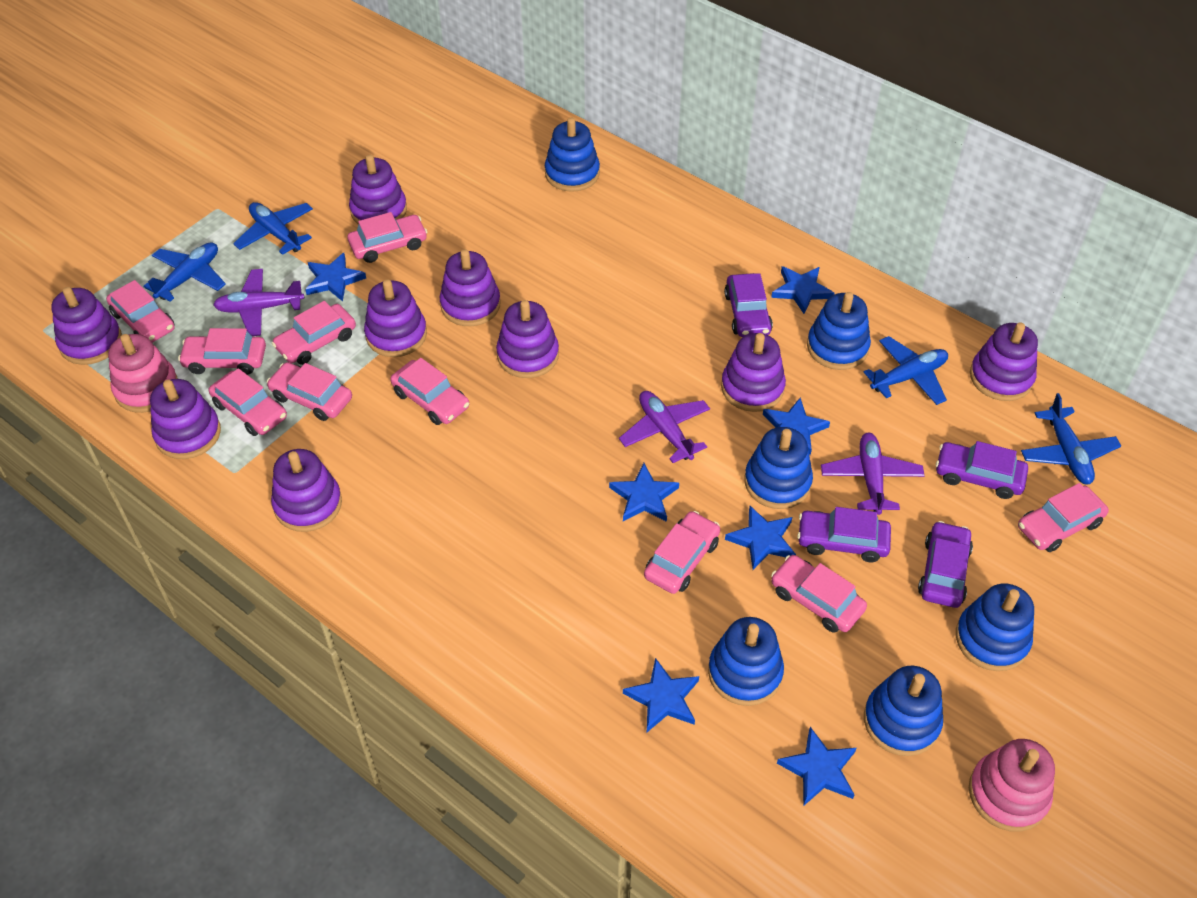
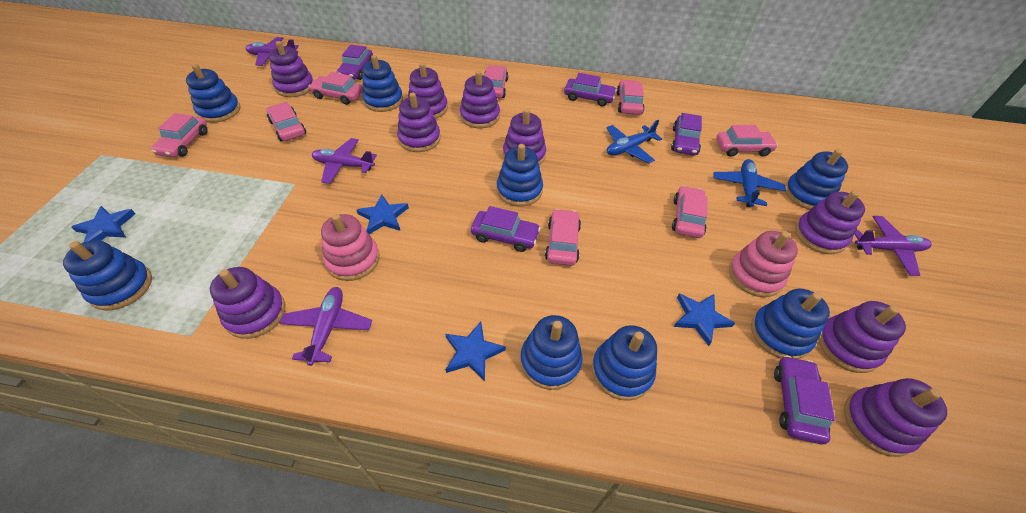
blue plane: 4 -> 2
blue stacking toy: 6 -> 8
blue star: 7 -> 4
pink car: 10 -> 8
purple car: 4 -> 5
purple plane: 3 -> 4

